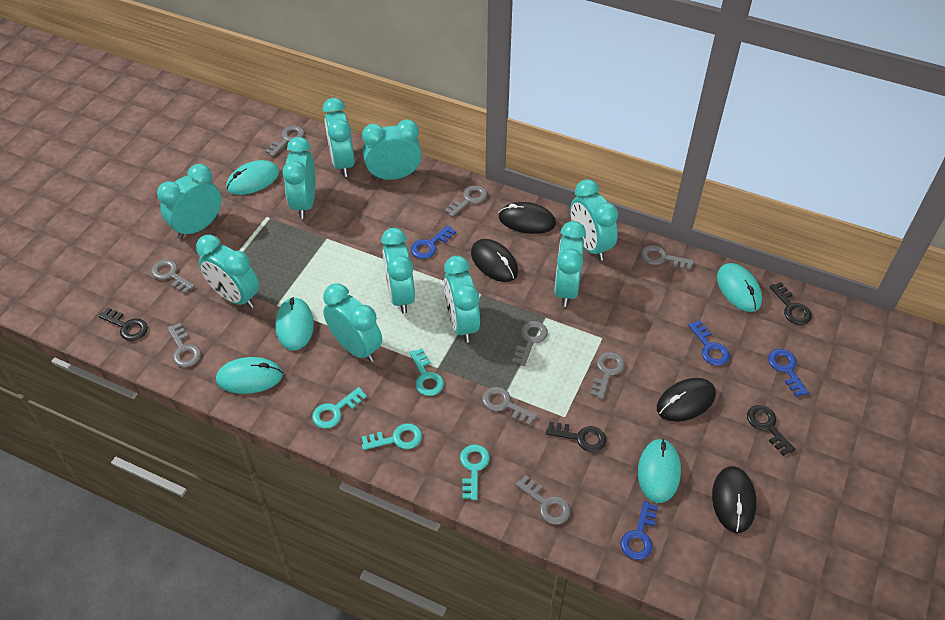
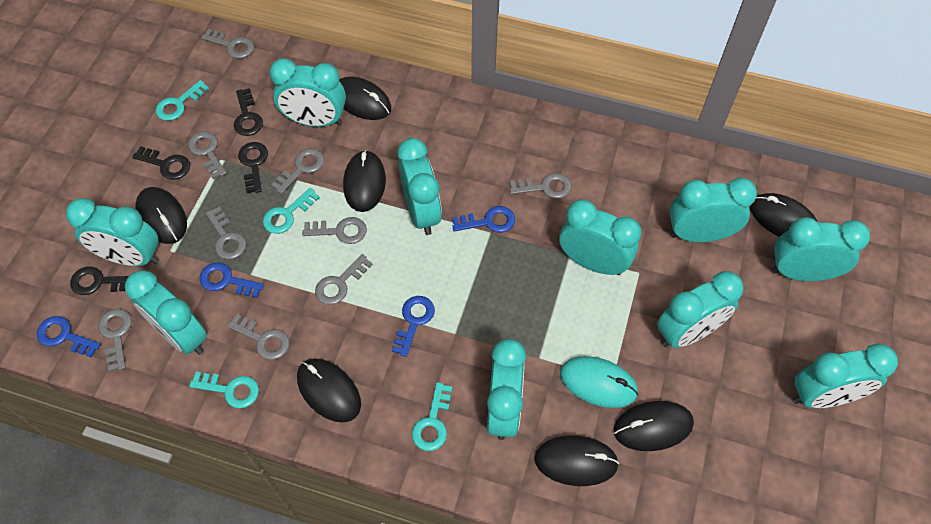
black mouse: 4 -> 7
turquoise mouse: 5 -> 1

